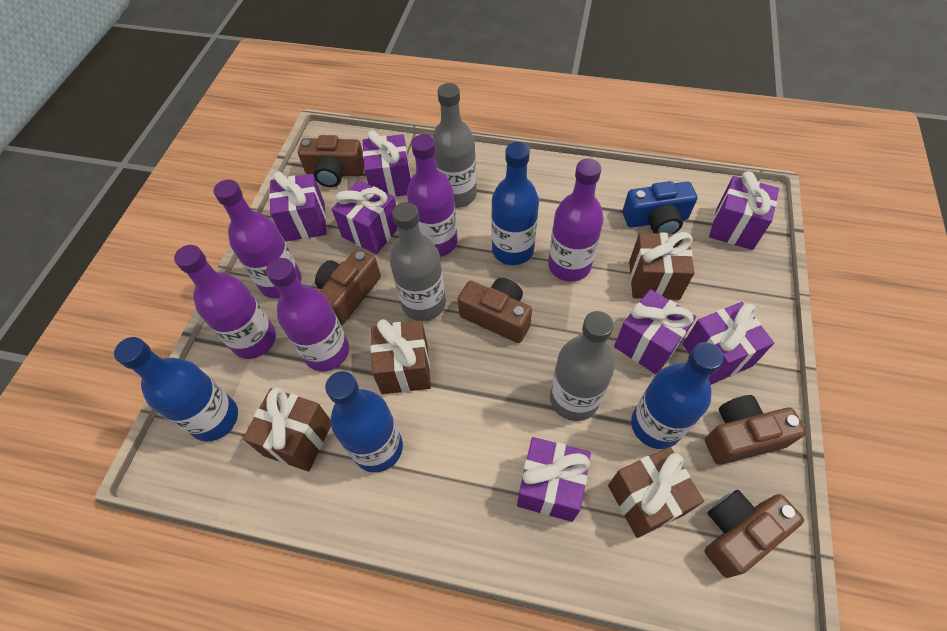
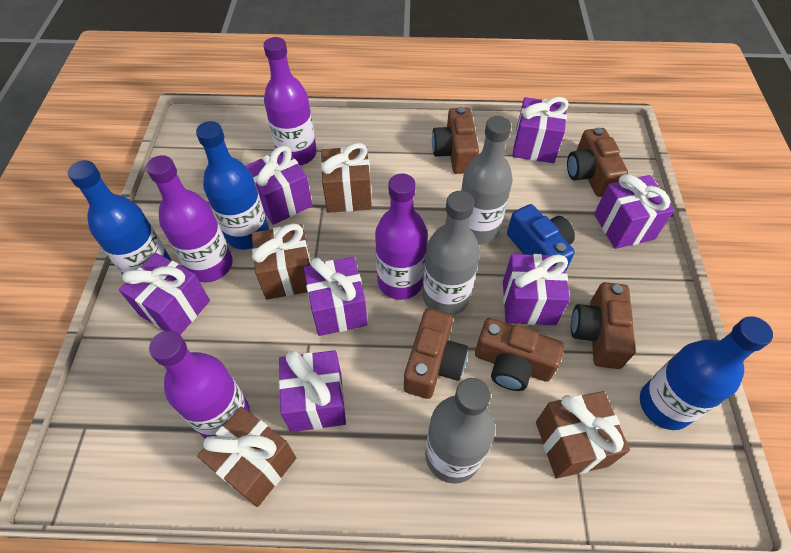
blue bottle: 4 -> 3
purple bottle: 5 -> 4

